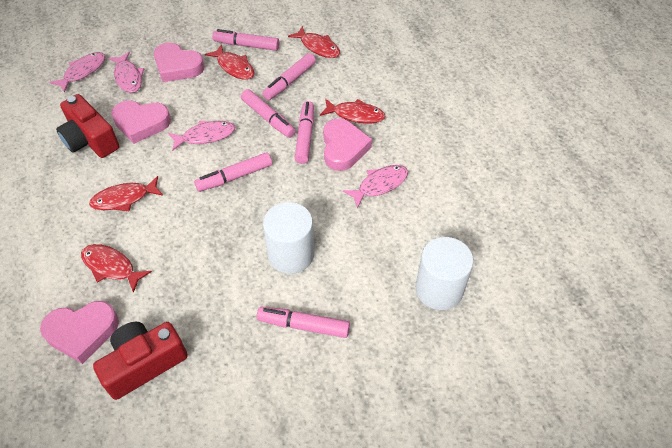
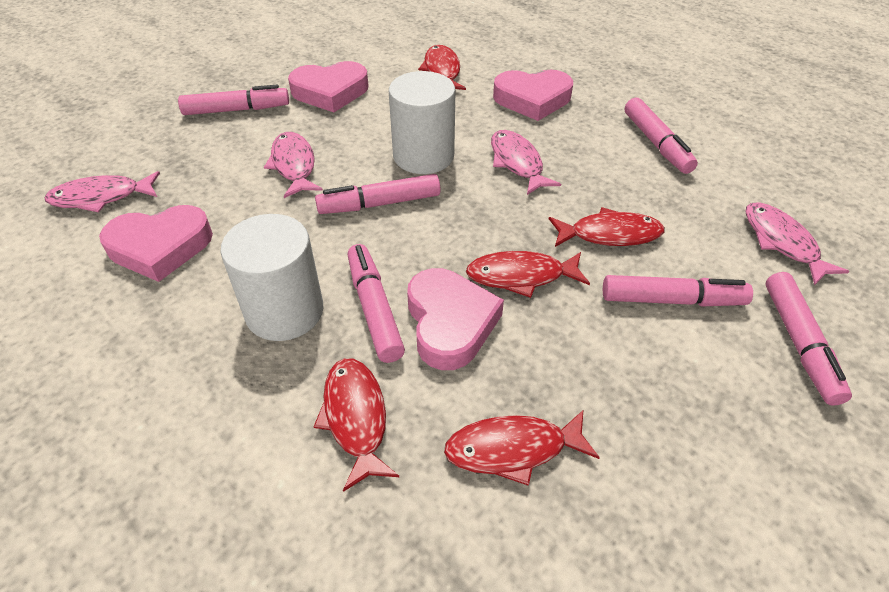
red camera: 2 -> 0

